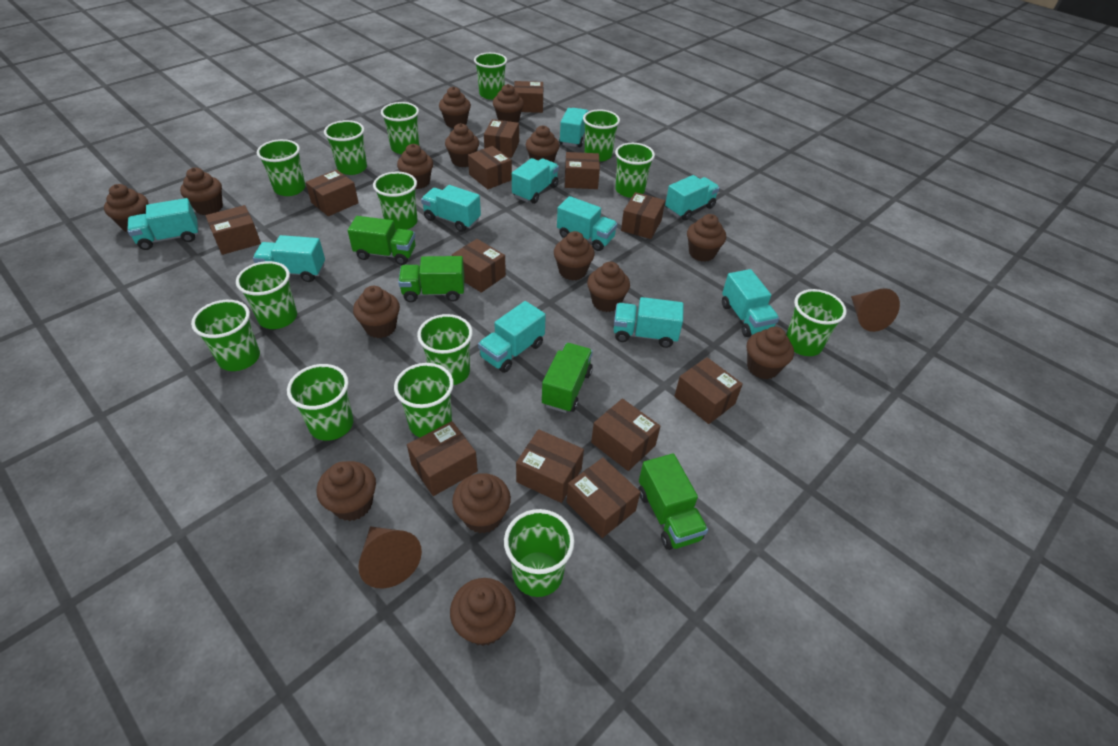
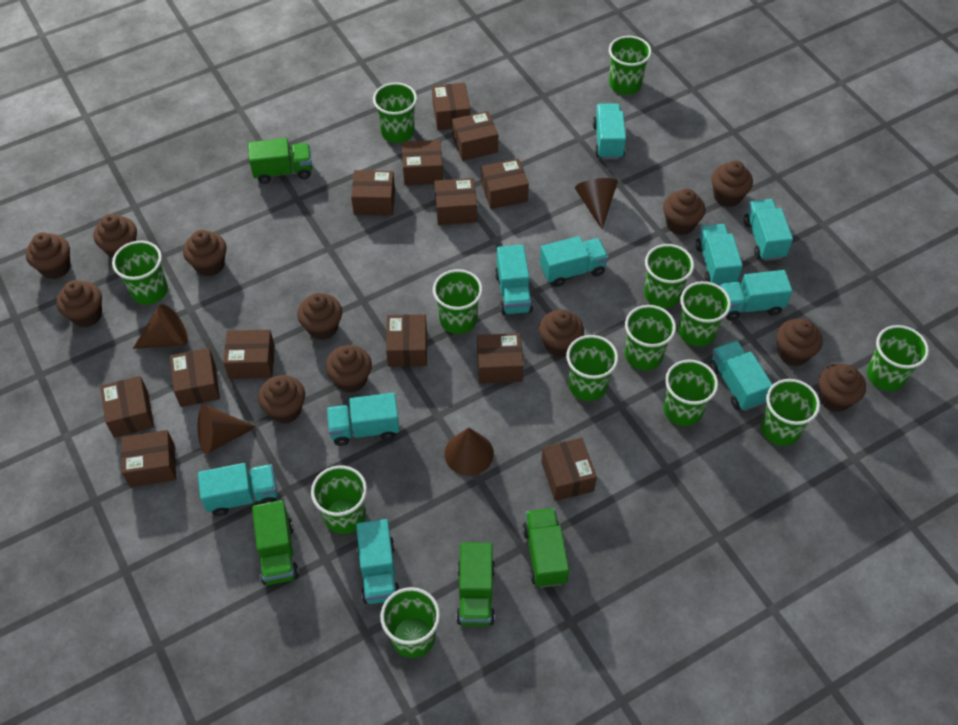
brown cone: 2 -> 4
brown cupcake: 15 -> 12
green cup: 14 -> 13

